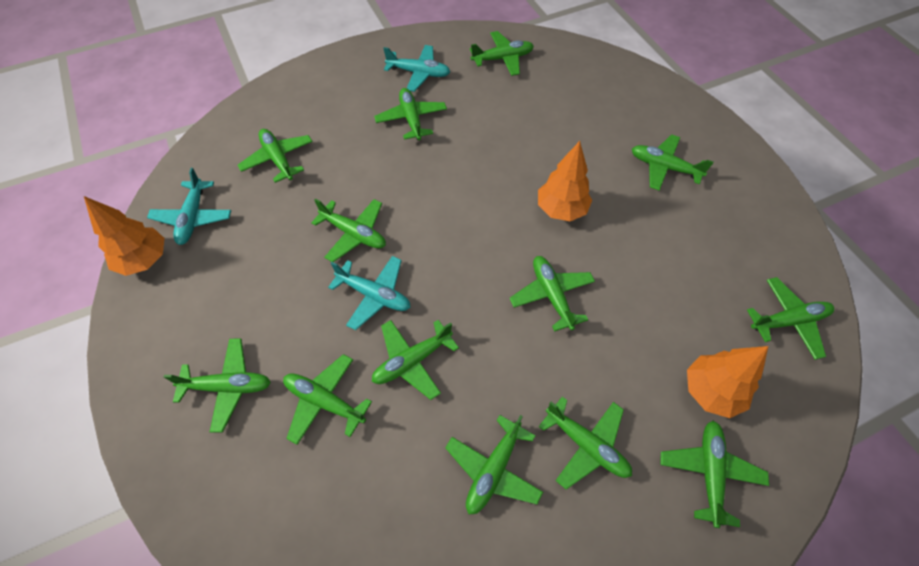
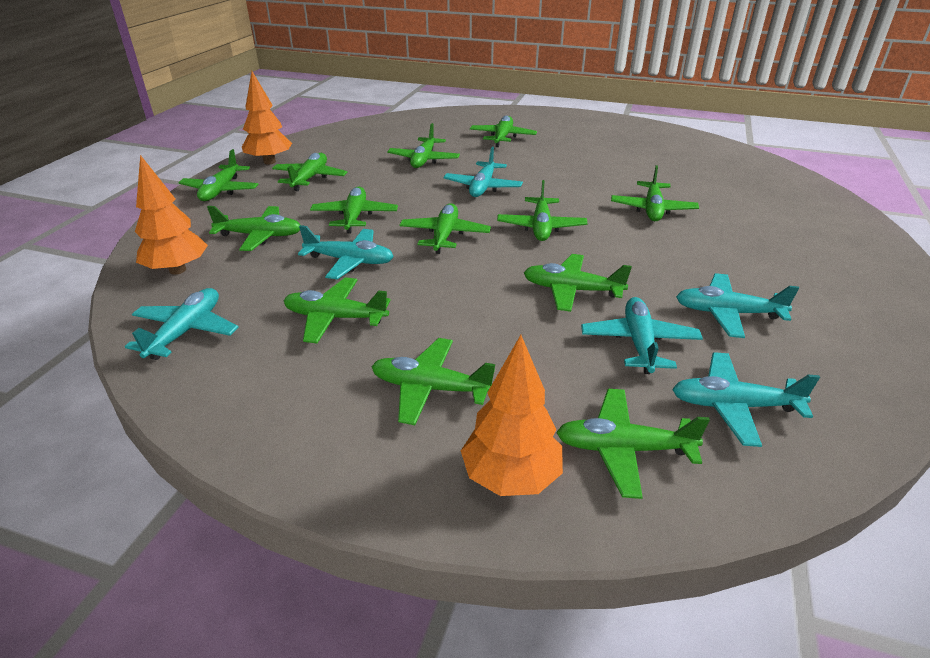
turquoise plane: 3 -> 6

